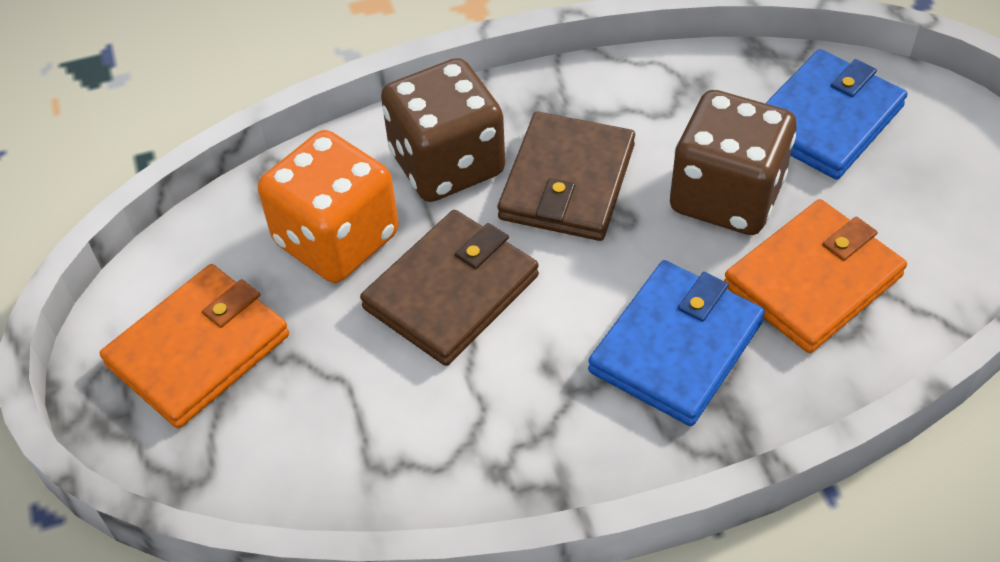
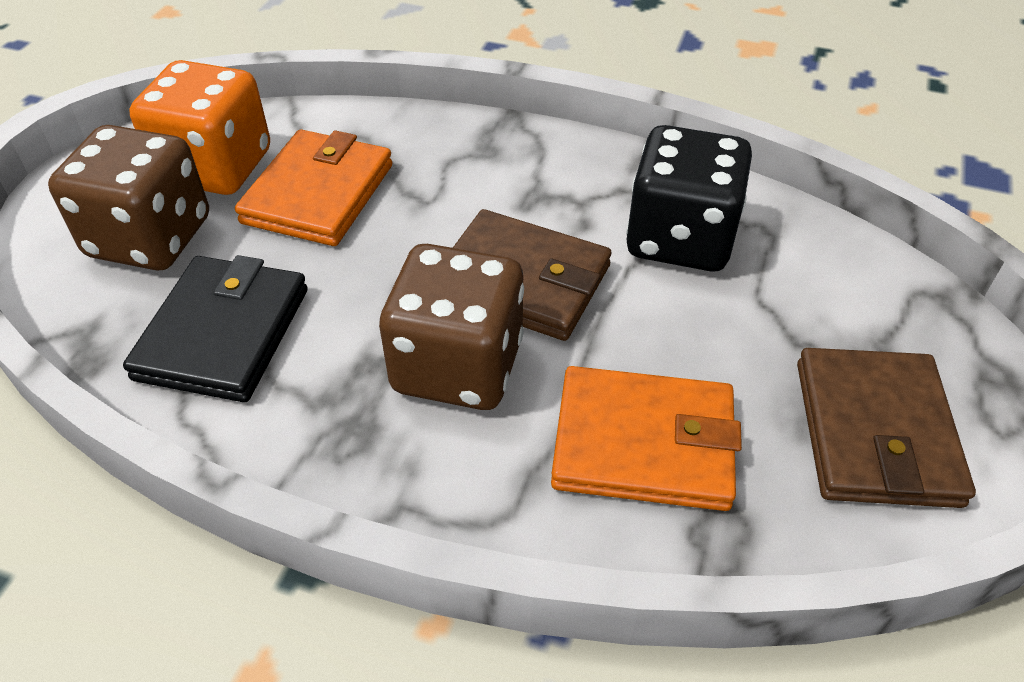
black dice: 0 -> 1
black wallet: 0 -> 1
blue wallet: 2 -> 0

